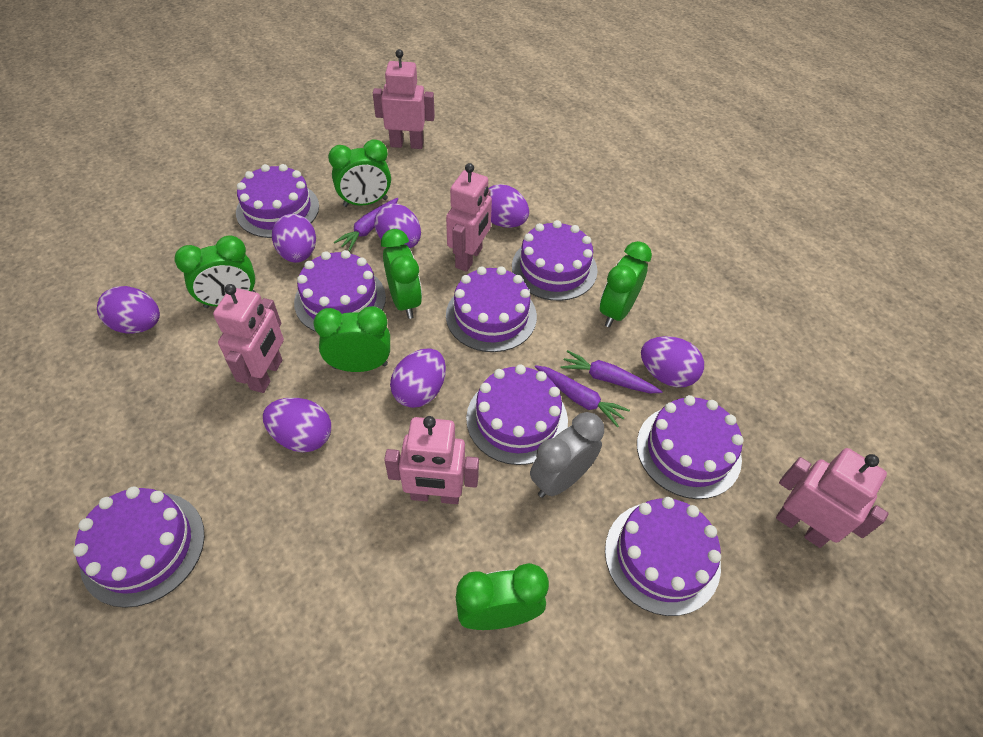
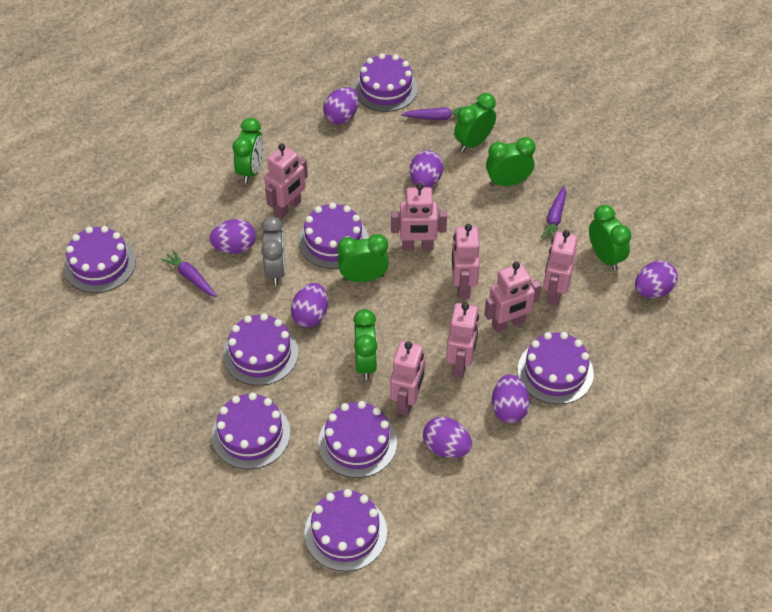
pink robot: 5 -> 7

